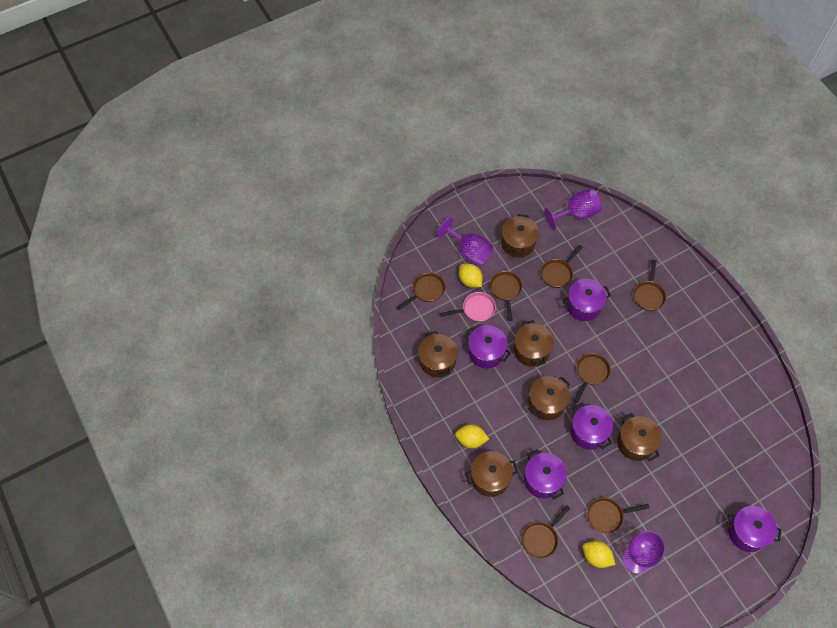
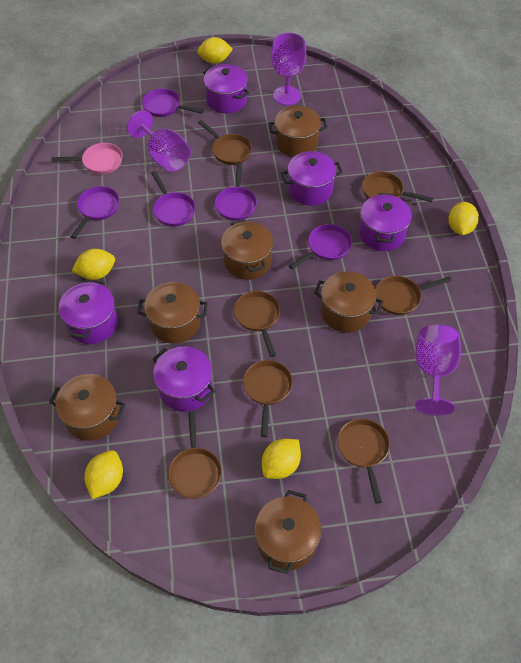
purple pan: 0 -> 5
yellow lemon: 3 -> 5

